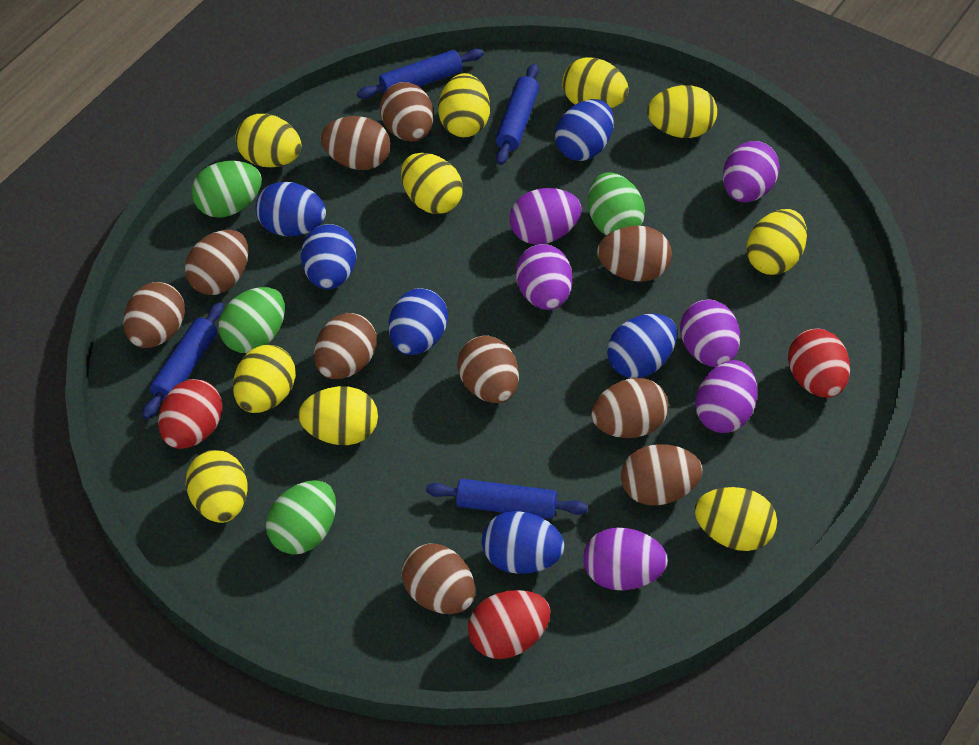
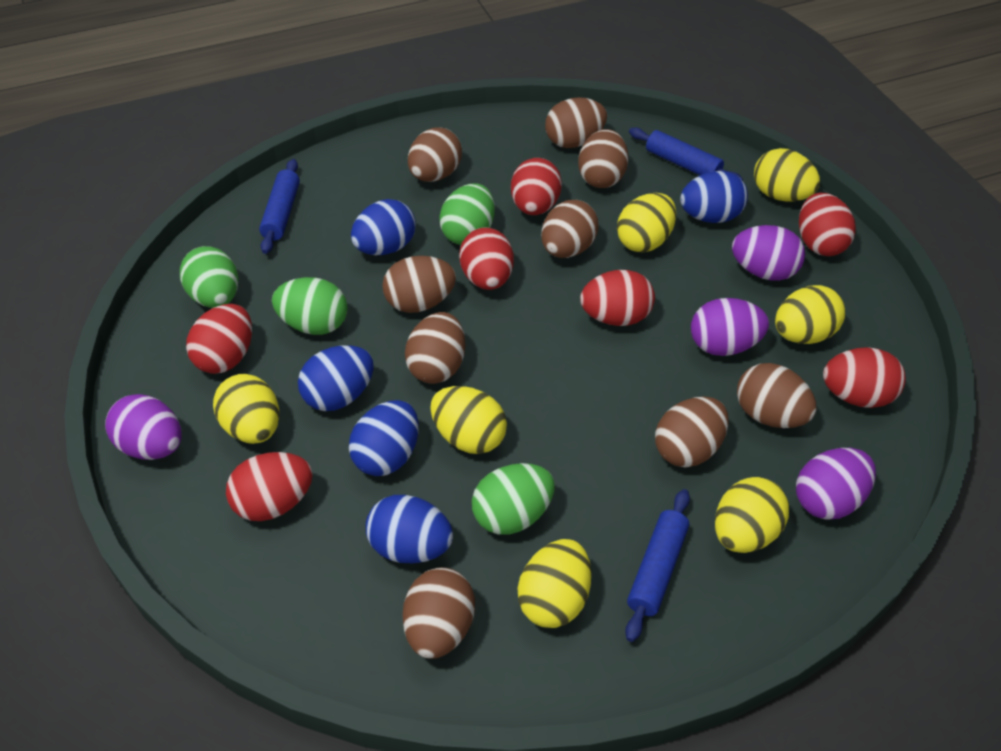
blue egg: 6 -> 5
blue rolling pin: 4 -> 3
brown egg: 10 -> 9
purple egg: 6 -> 4
red egg: 3 -> 7
yellow egg: 10 -> 7

